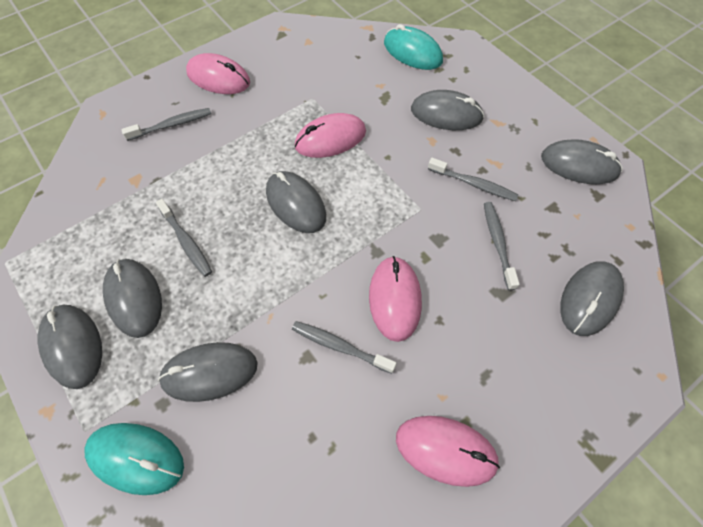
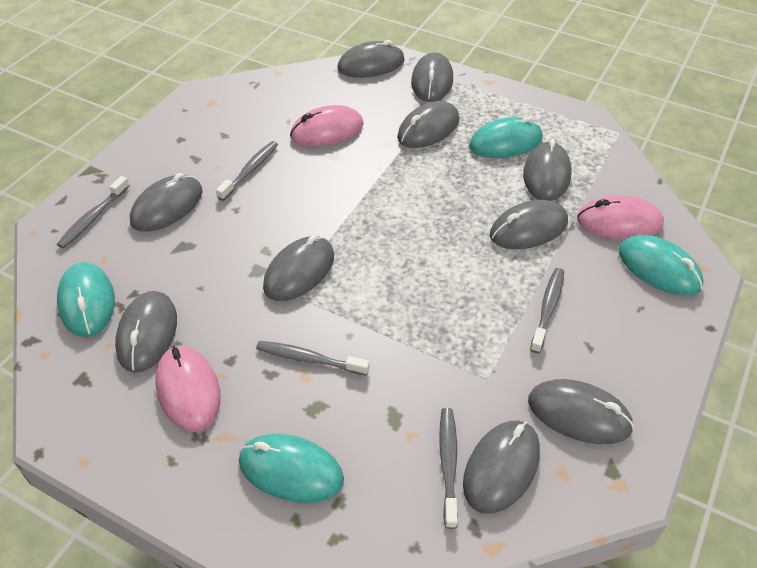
grey mouse: 7 -> 10
pink mouse: 4 -> 3
turquoise mouse: 2 -> 4

